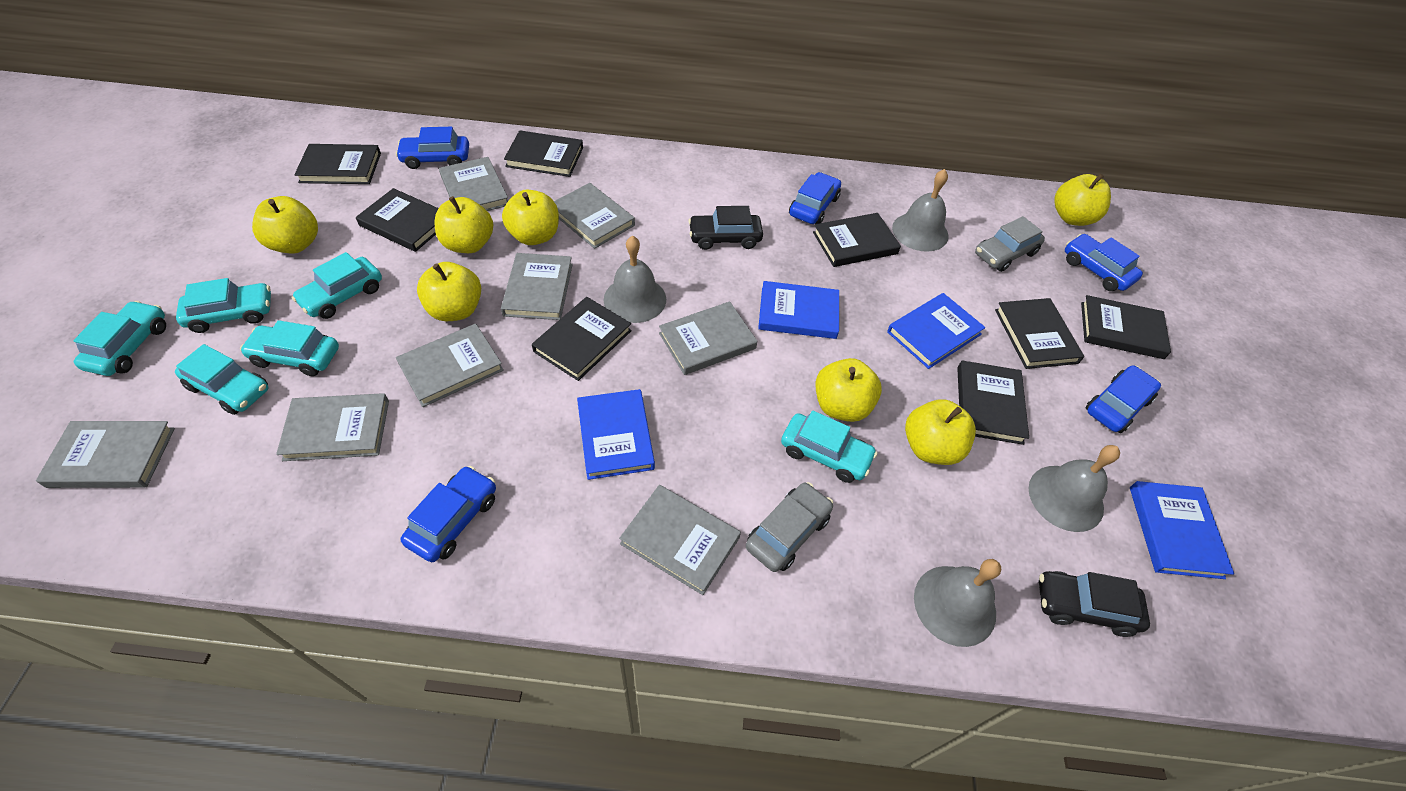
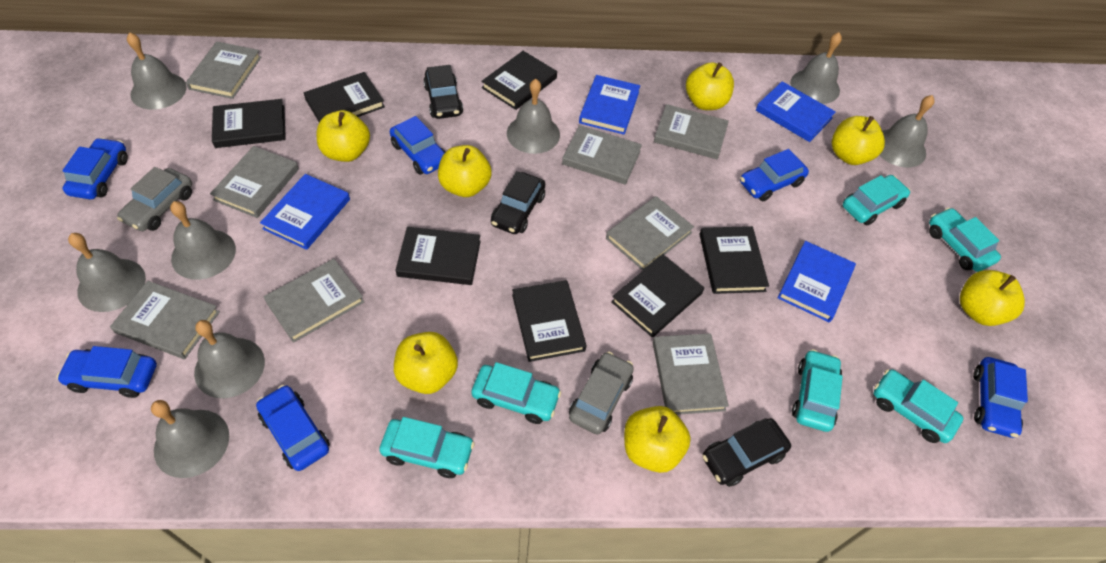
black book: 8 -> 7
black car: 2 -> 3
blue car: 5 -> 6
grey bell: 4 -> 8

